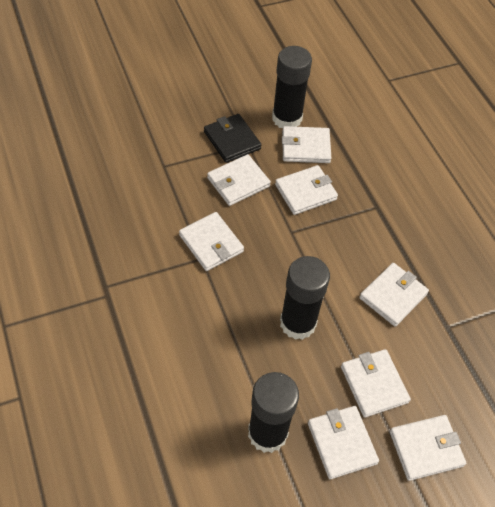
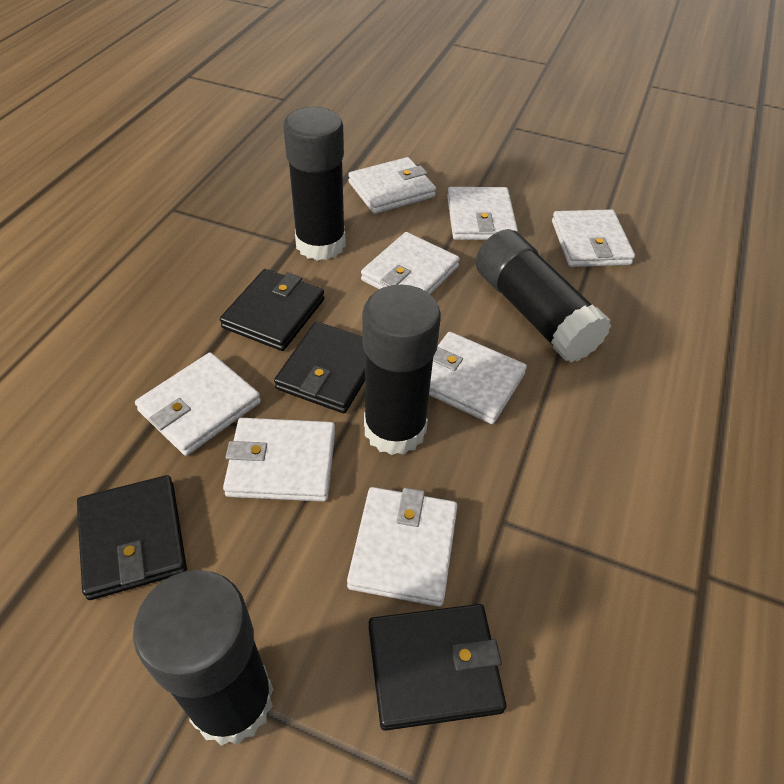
black glue stick: 3 -> 4
black wallet: 1 -> 4

